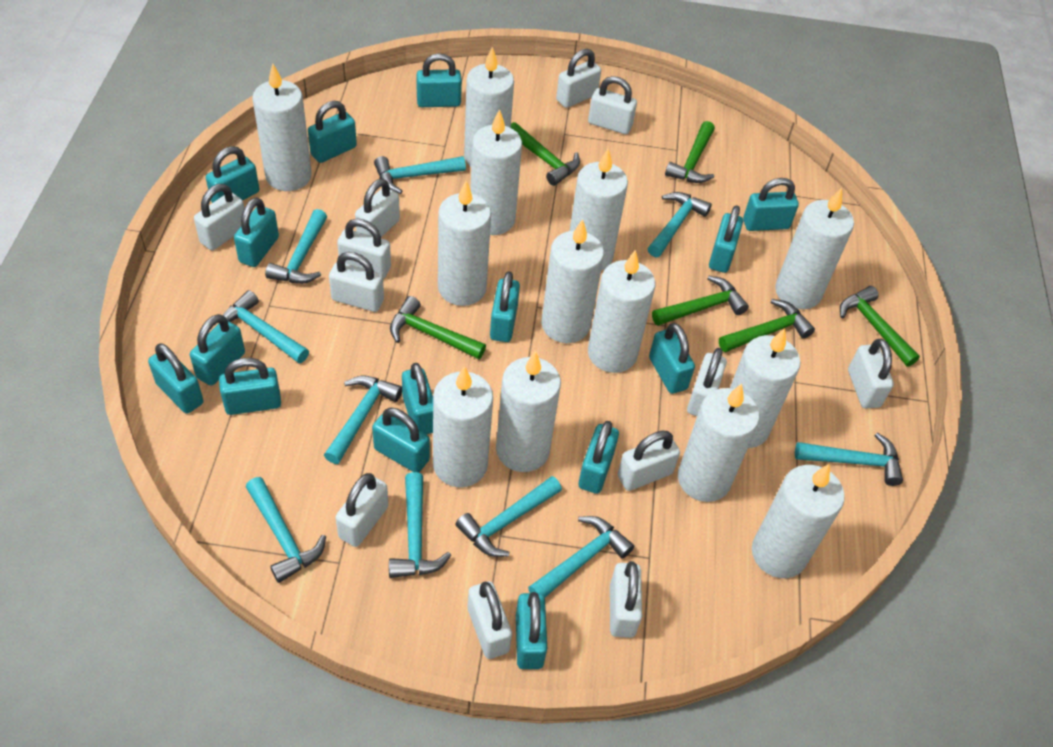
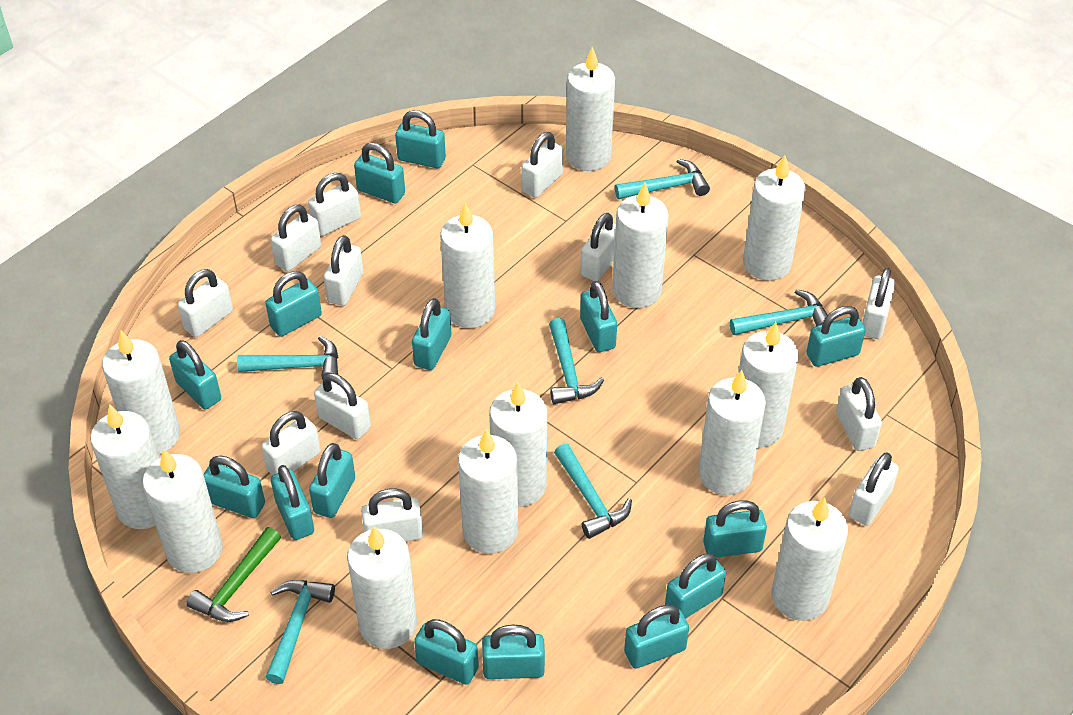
green hammer: 6 -> 1
turquoise hammer: 10 -> 6

